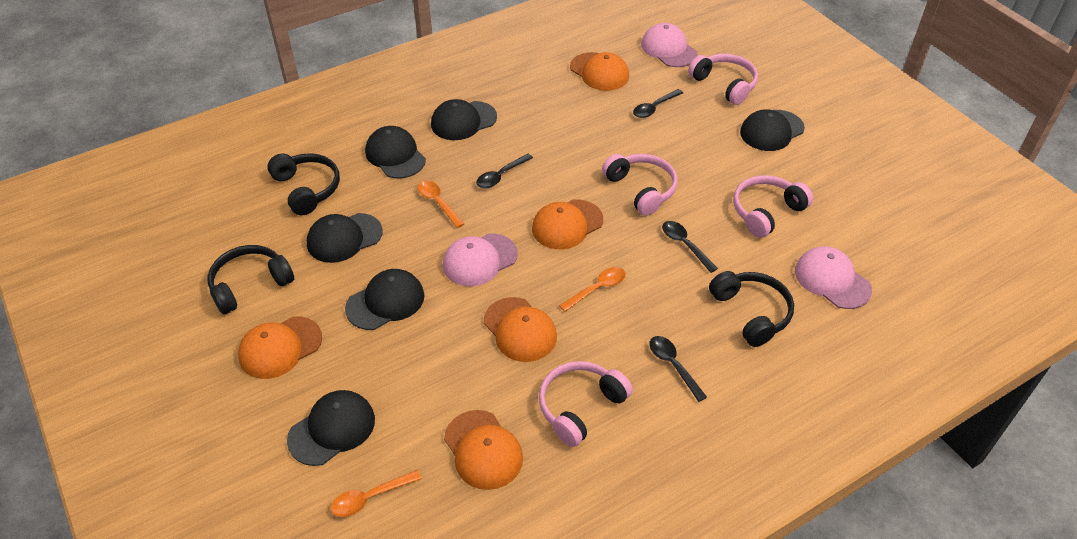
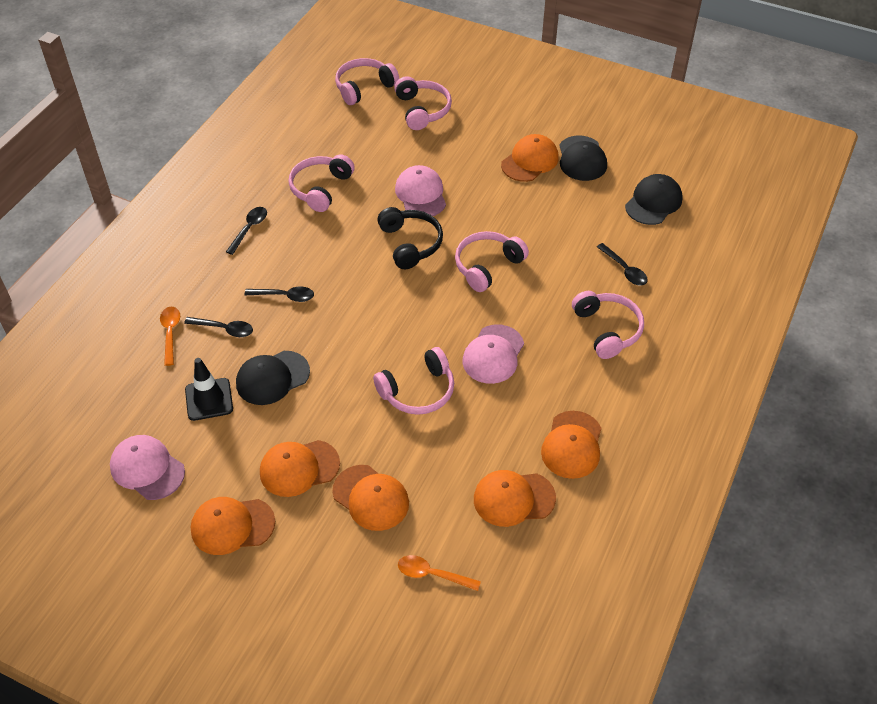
black cap: 6 -> 3
black headphones: 3 -> 1
black traffic cone: 0 -> 1
orange cap: 5 -> 6
orange spoon: 3 -> 2
pink headphones: 4 -> 6

